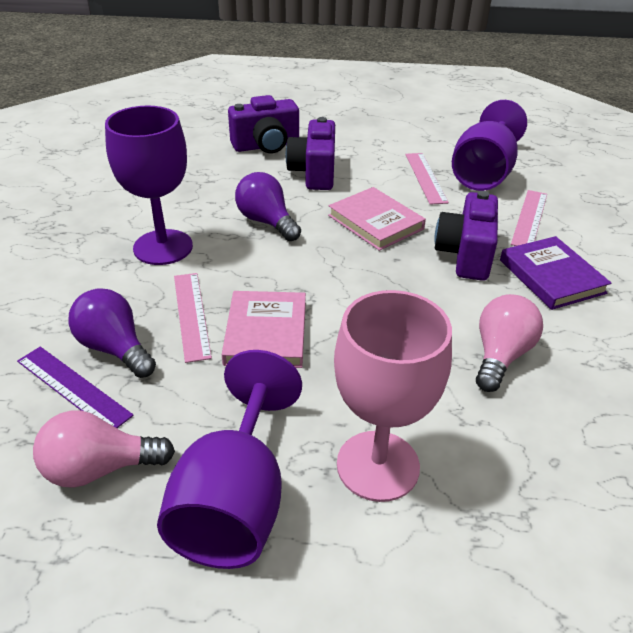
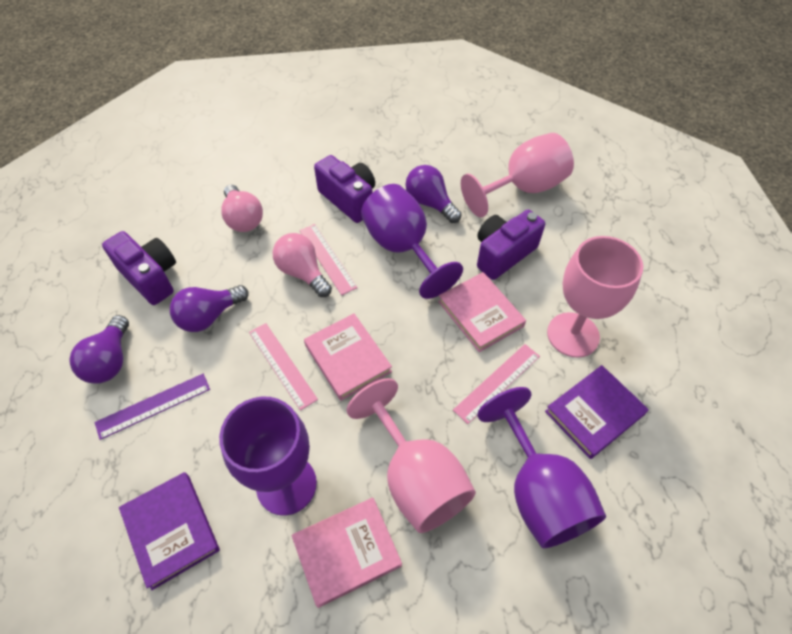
pink book: 2 -> 3
pink goblet: 1 -> 3
purple book: 1 -> 2
purple light bulb: 2 -> 3

